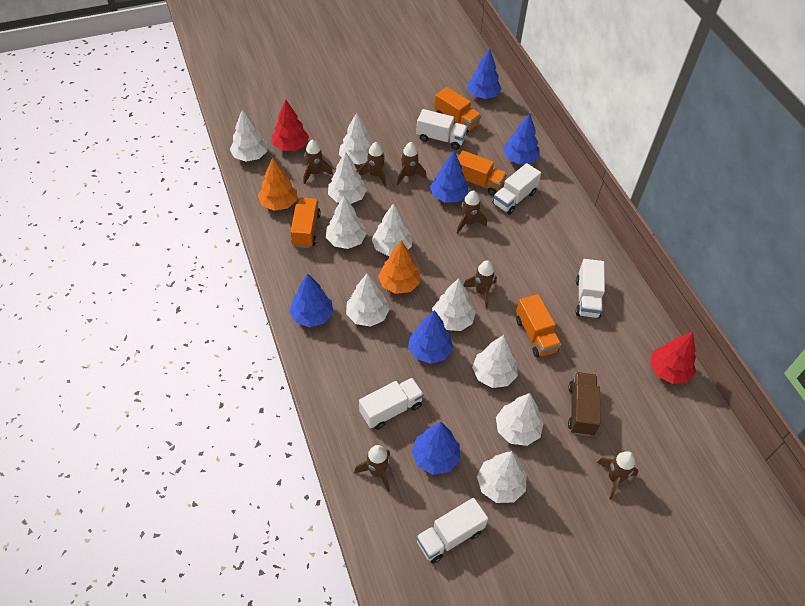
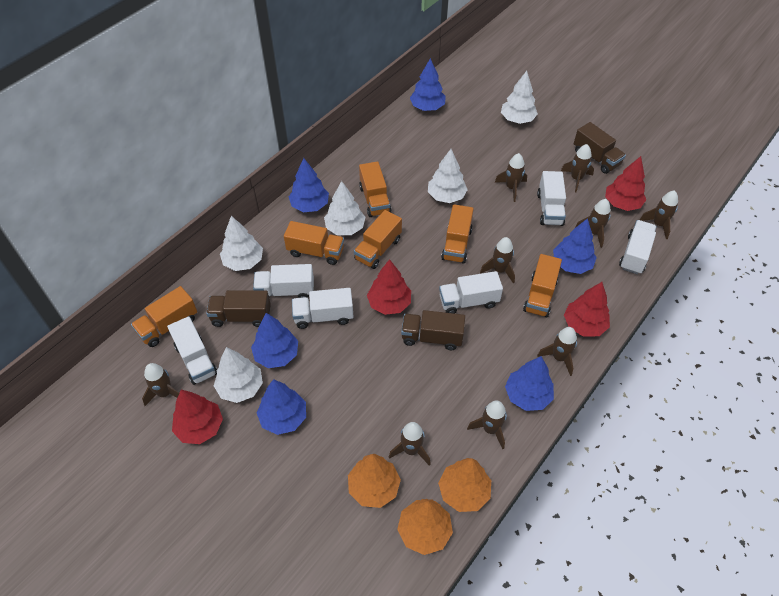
brown rocket: 7 -> 9
brown truck: 1 -> 3
orange tree: 2 -> 3
orange truck: 4 -> 6
red tree: 2 -> 4
white tree: 10 -> 5
white truck: 5 -> 6

